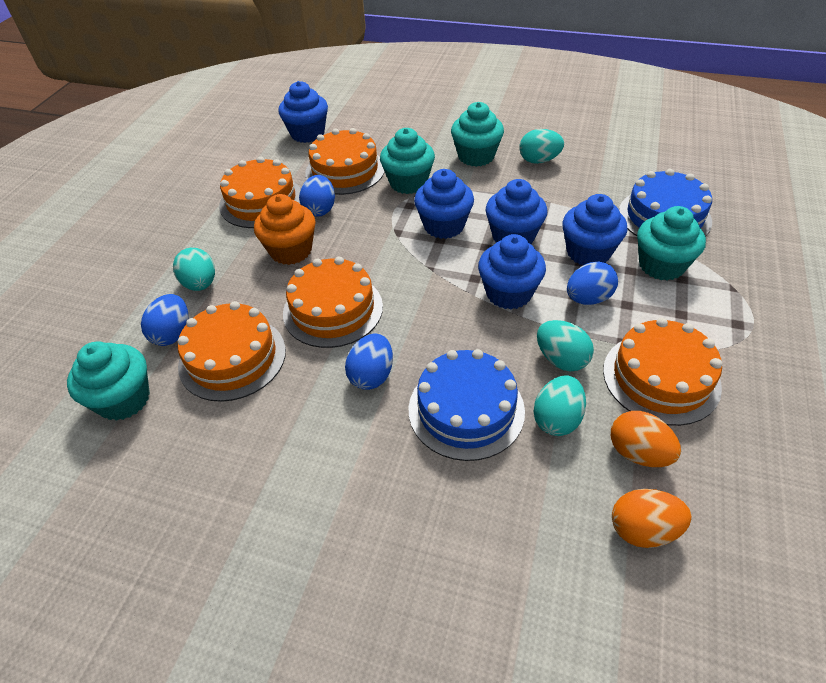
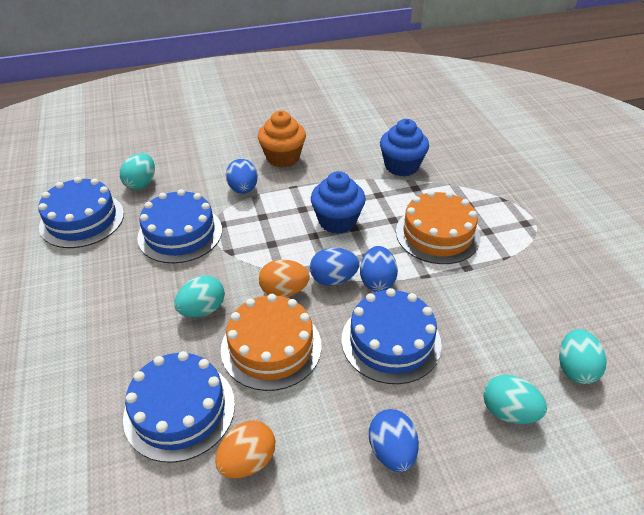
blue cake: 2 -> 4
blue cupcake: 5 -> 2
orange cake: 5 -> 2
turquoise cupcake: 4 -> 0

